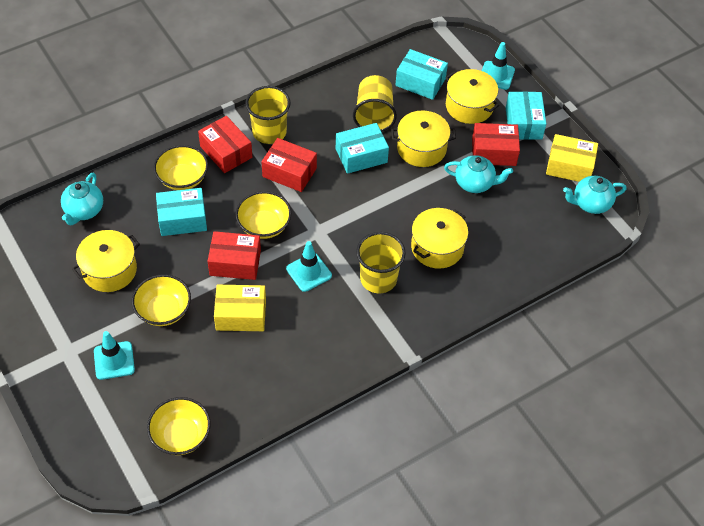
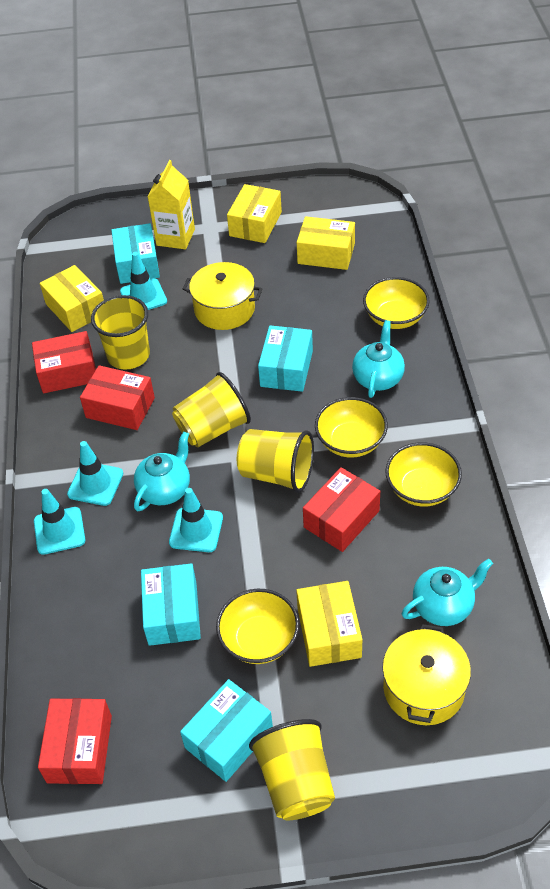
turquoise traffic cone: 3 -> 4
yellow box: 2 -> 4
yellow carton: 0 -> 1
yellow cup: 3 -> 4
yellow pot: 4 -> 2

